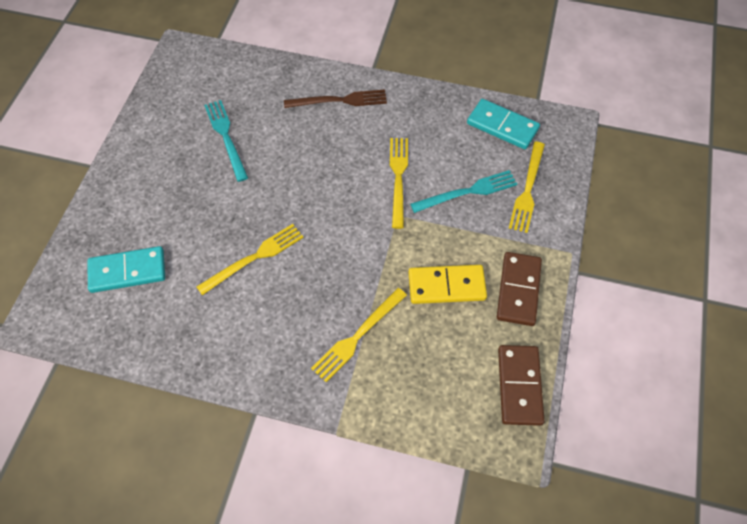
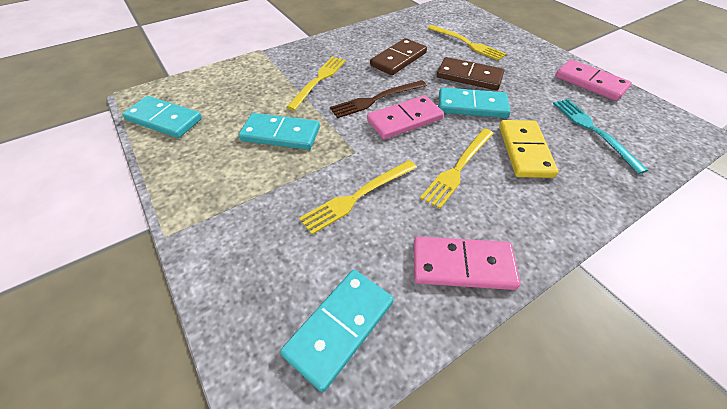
pink domino: 0 -> 3
turquoise domino: 2 -> 4
turquoise fork: 2 -> 1

